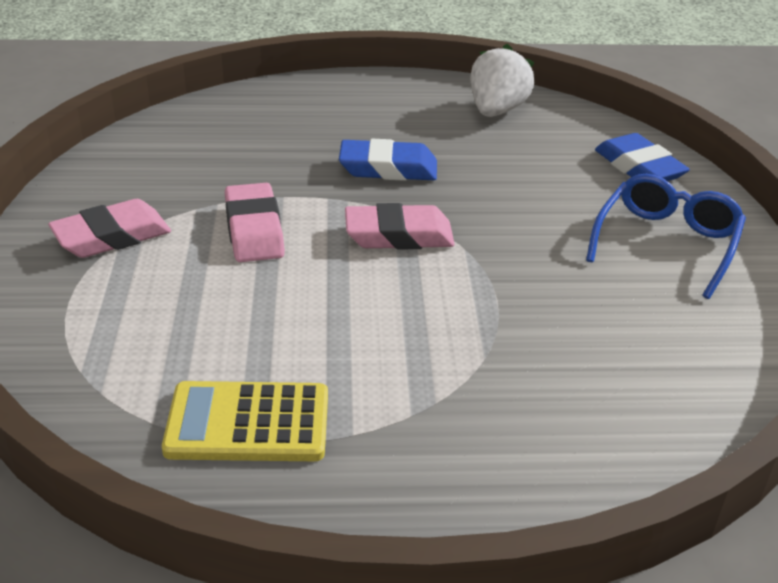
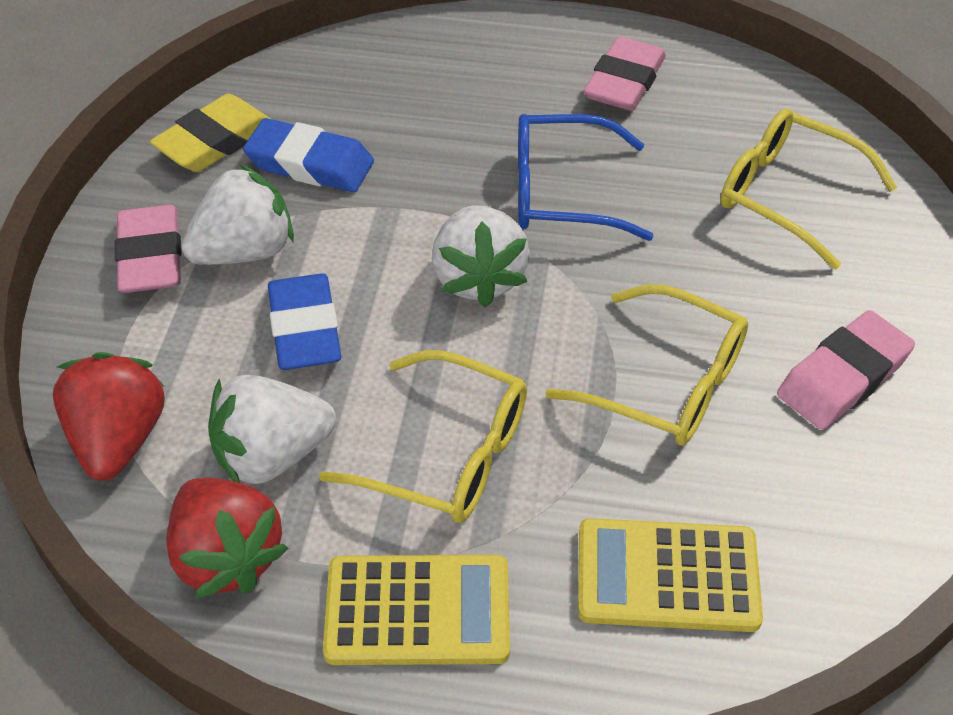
red strawberry: 0 -> 2
white strawberry: 1 -> 3
yellow calculator: 1 -> 2
yellow eraser: 0 -> 1
yellow glasses: 0 -> 3

